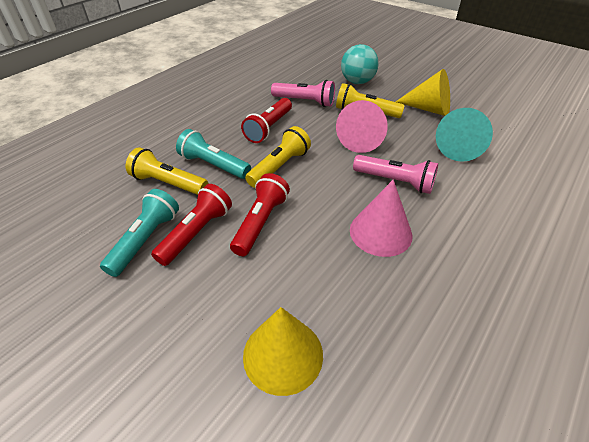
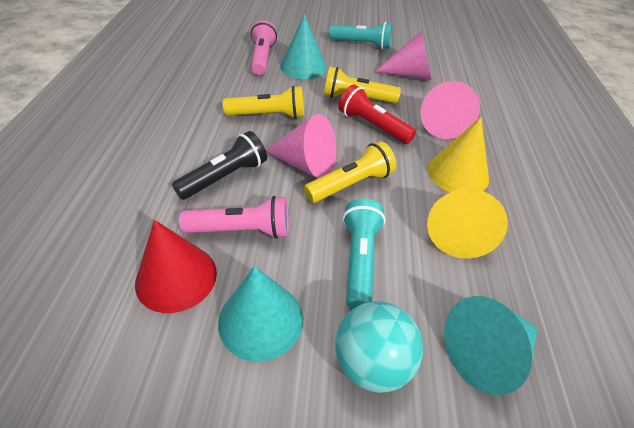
black flashlight: 0 -> 1
pink cone: 2 -> 3
red cone: 0 -> 1
red flashlight: 3 -> 1
turquoise cone: 1 -> 3

